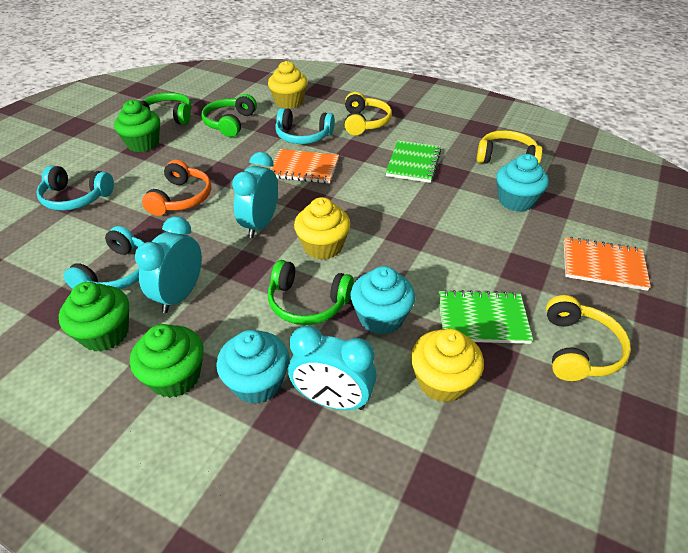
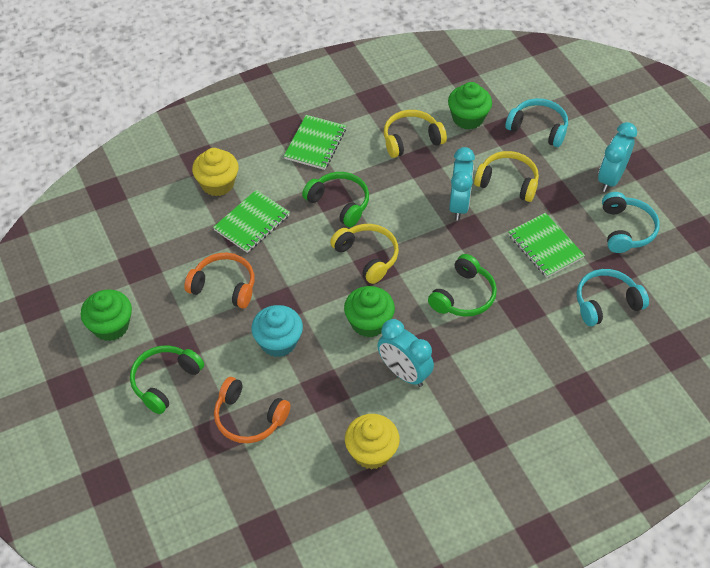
green notebook: 2 -> 3
orange headphones: 1 -> 2
orange notebook: 2 -> 0
turquoise cupcake: 3 -> 1
yellow cupcake: 3 -> 2

